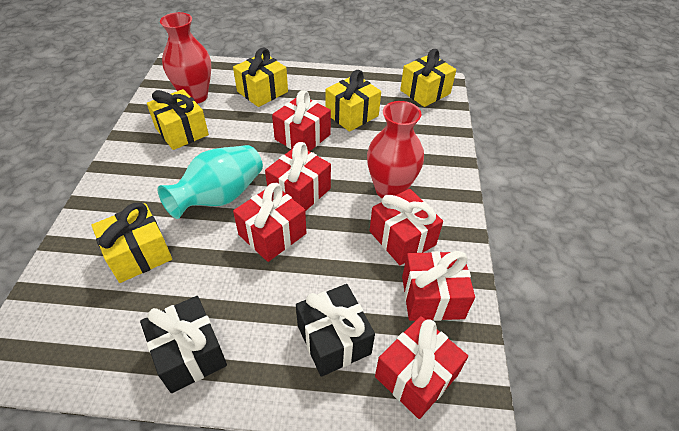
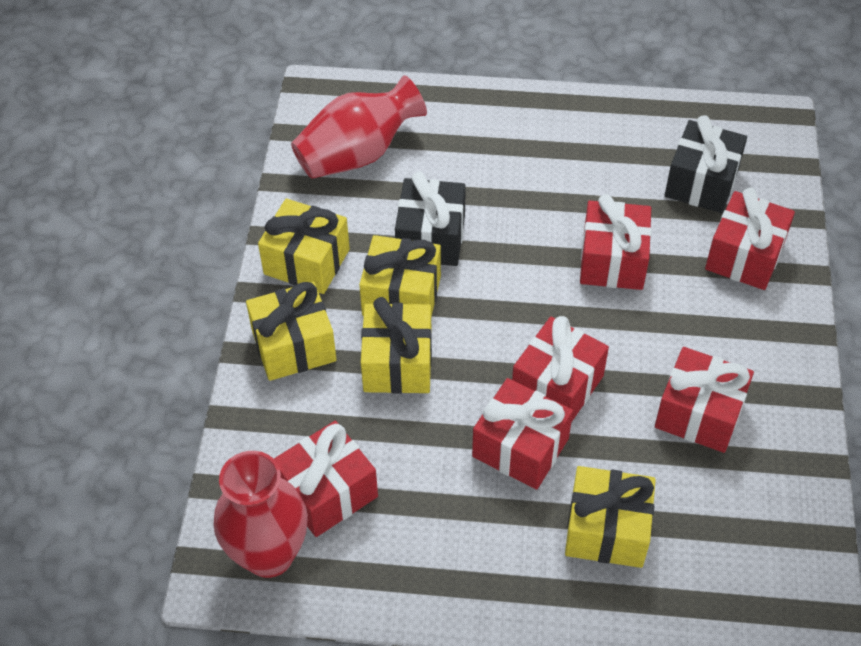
turquoise vase: 1 -> 0

